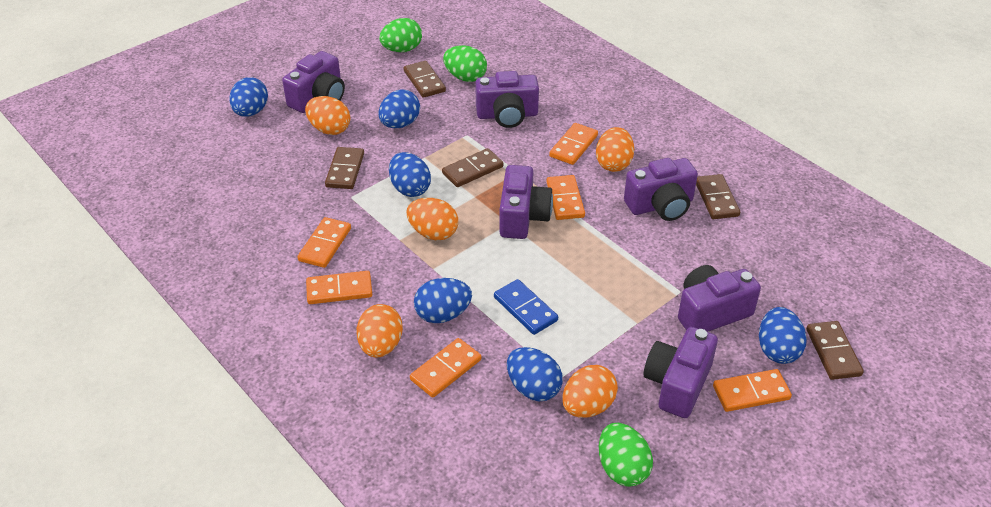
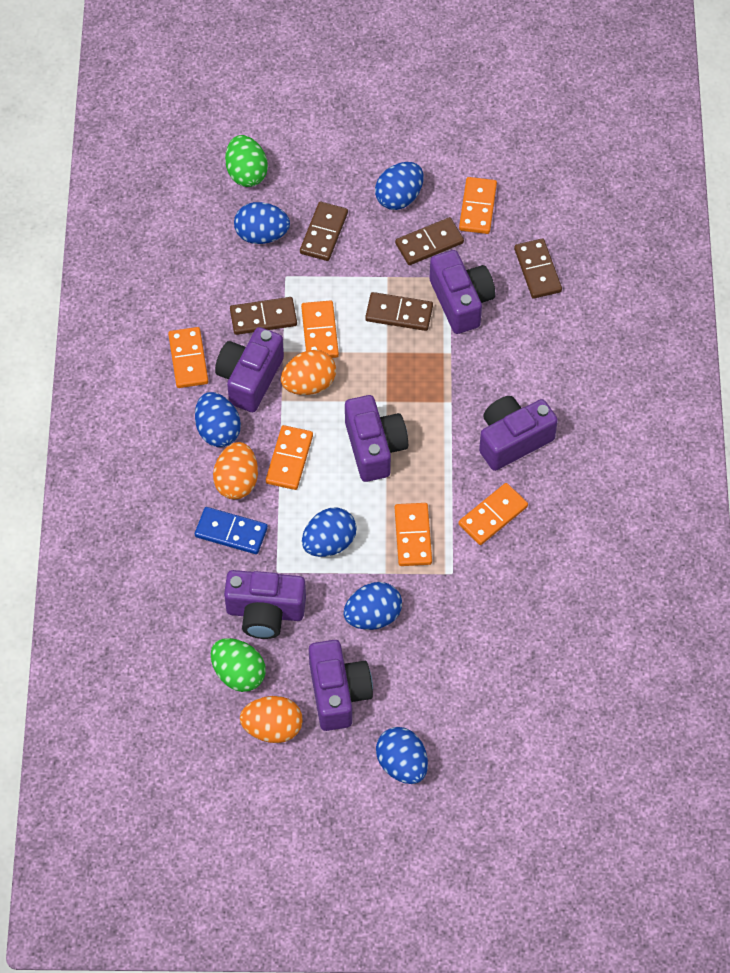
green egg: 3 -> 2
orange egg: 5 -> 3

